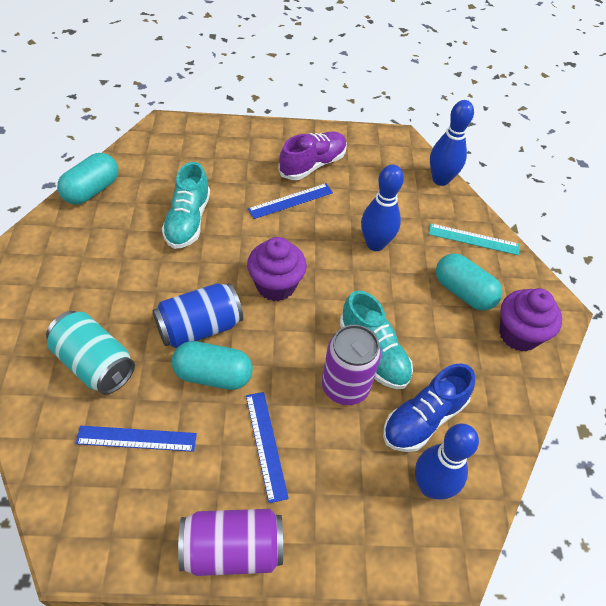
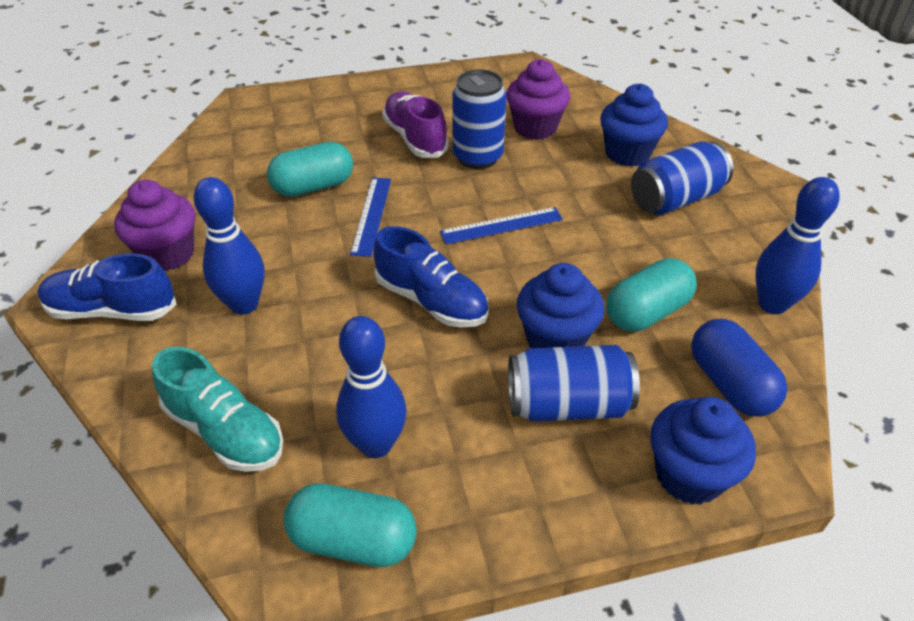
blue can: 1 -> 3
blue capsule: 0 -> 1
blue cupcake: 0 -> 3
blue ruler: 3 -> 2
blue shoe: 1 -> 2
purple can: 2 -> 0
turquoise can: 1 -> 0
turquoise ruler: 1 -> 0
turquoise shoe: 2 -> 1

